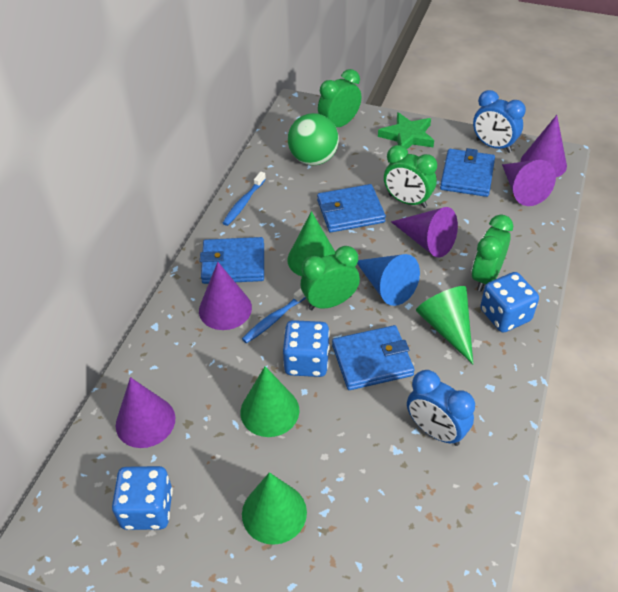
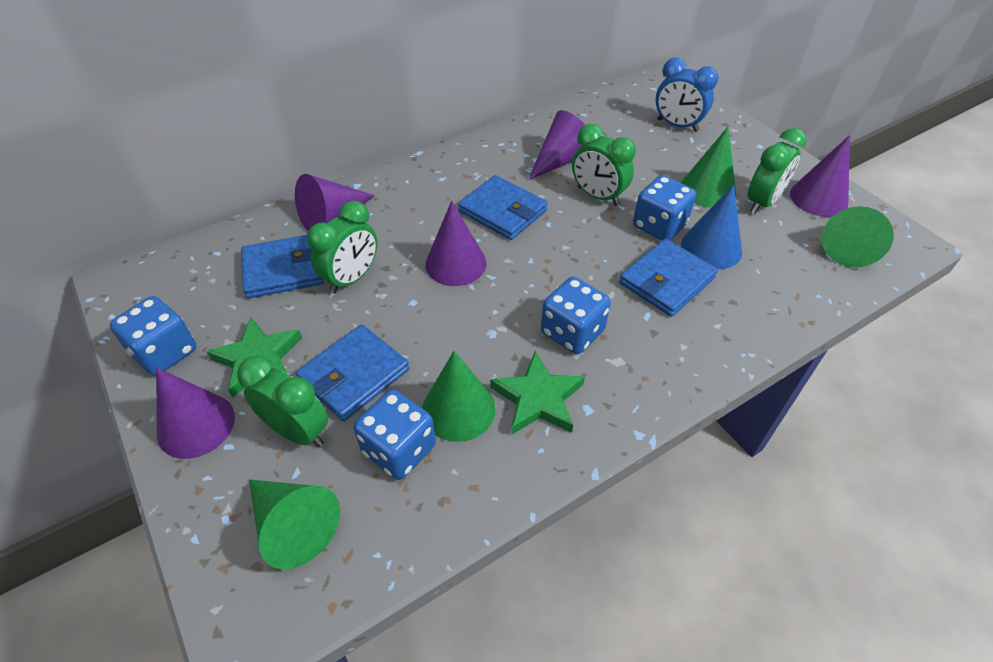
blue clock: 2 -> 1
blue dice: 3 -> 4
blue toothbrush: 2 -> 0
green ball: 1 -> 0
green star: 1 -> 2

